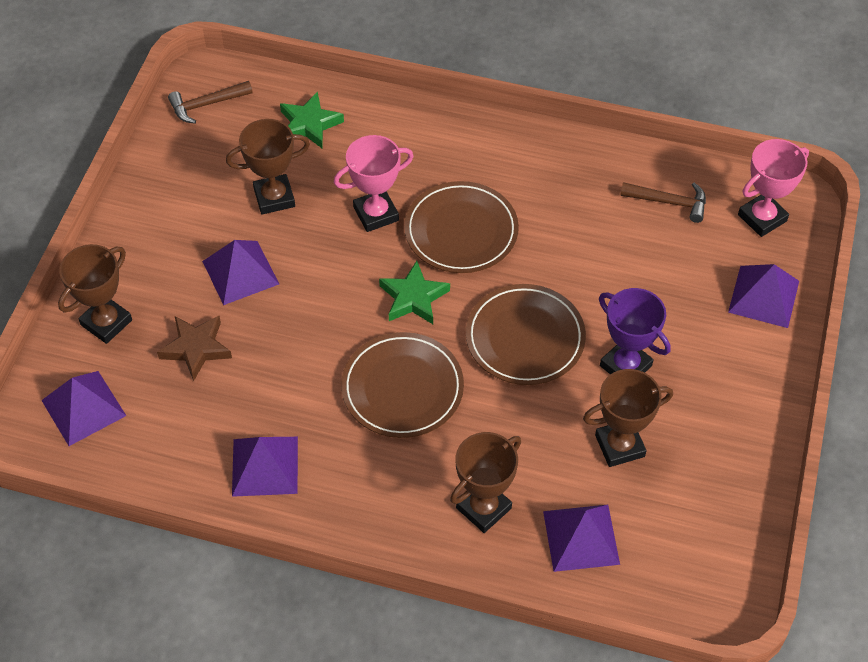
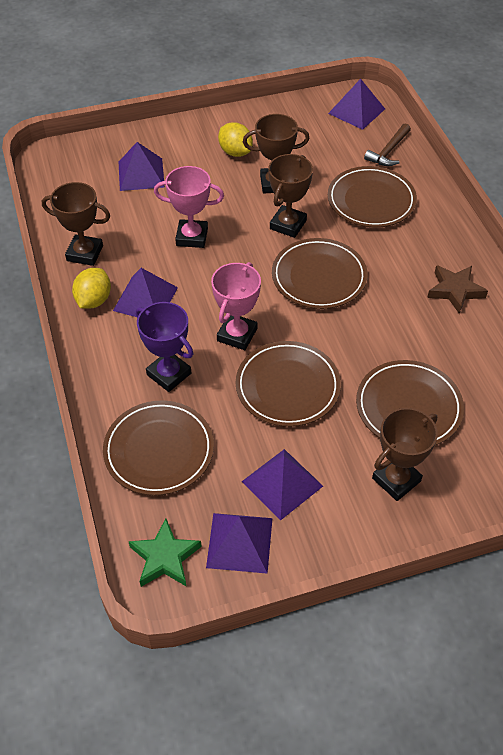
brown hammer: 2 -> 1
brown plate: 3 -> 5
green star: 2 -> 1
yellow lemon: 0 -> 2

